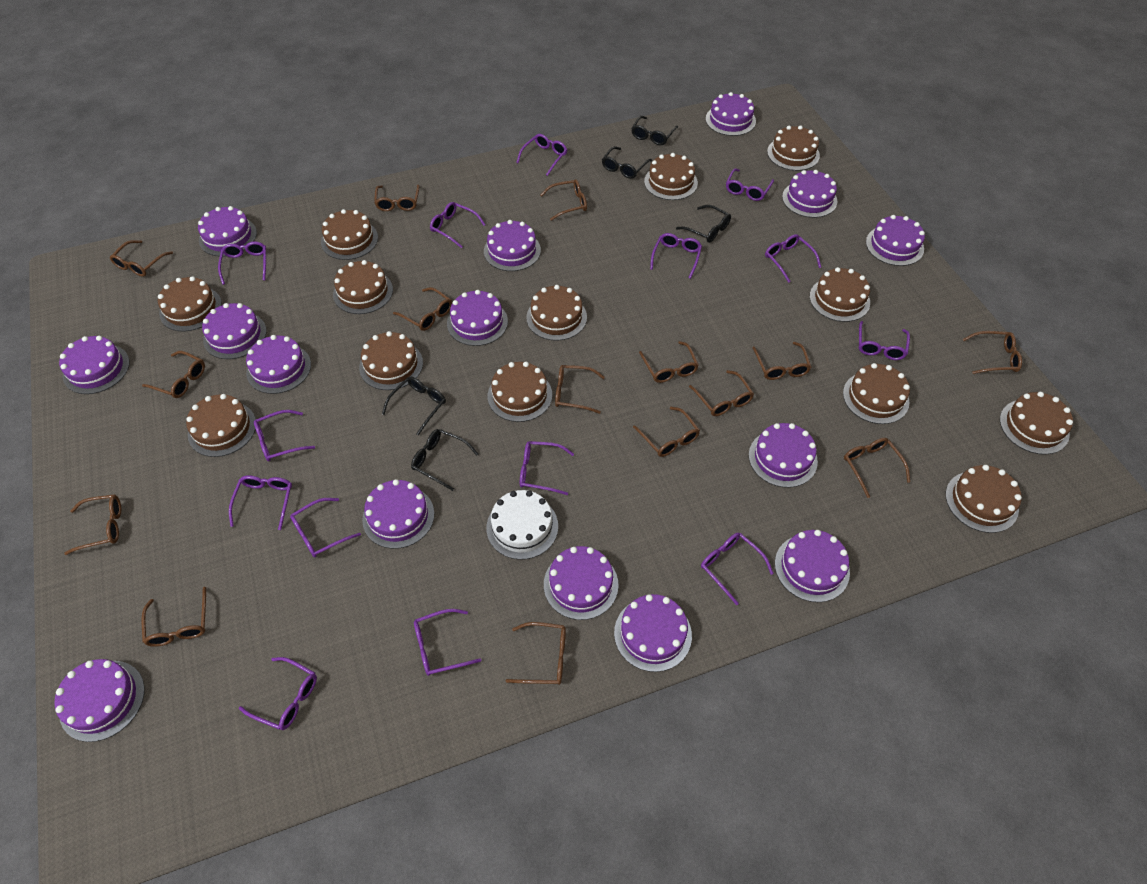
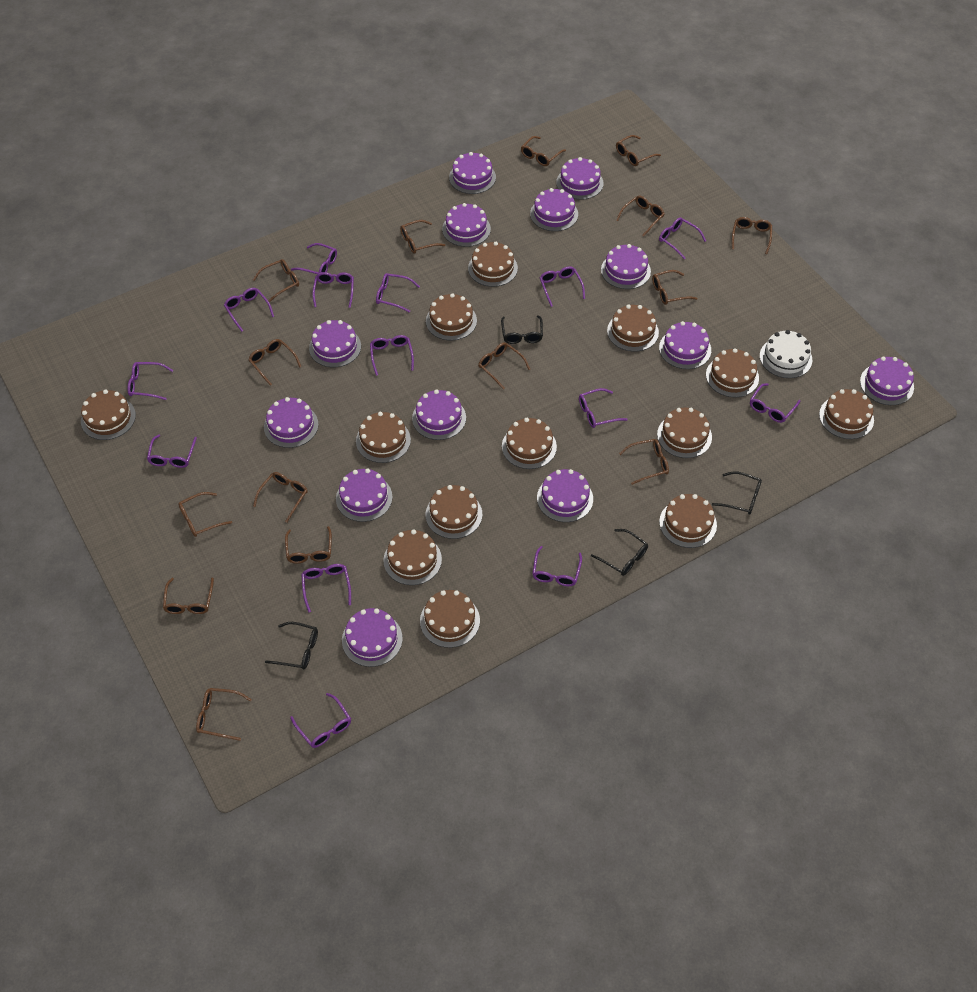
black glasses: 5 -> 4
purple cake: 15 -> 13

